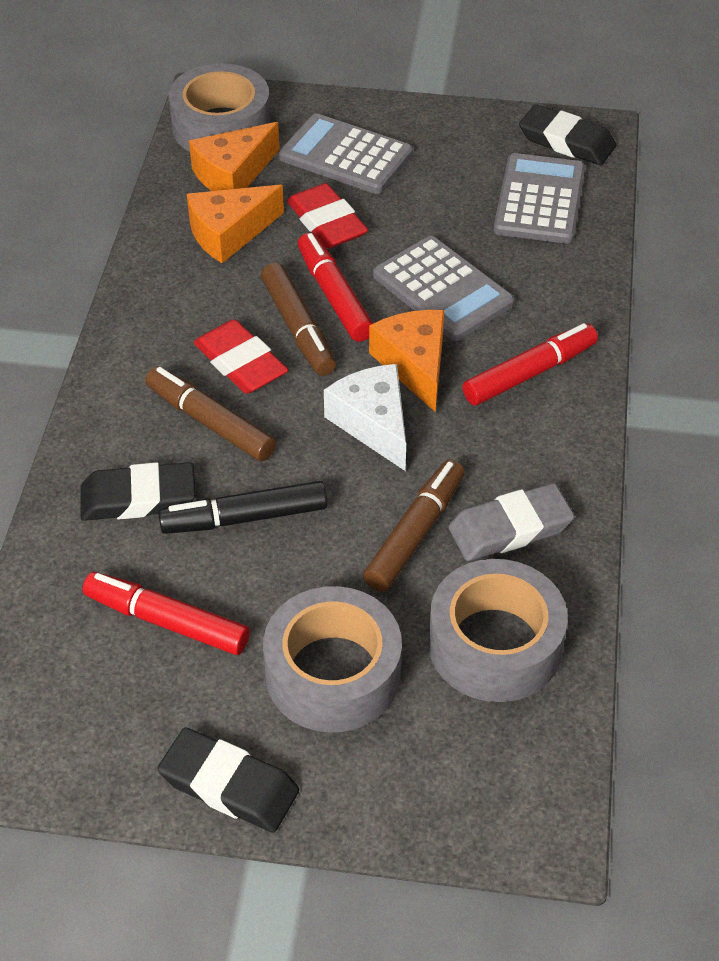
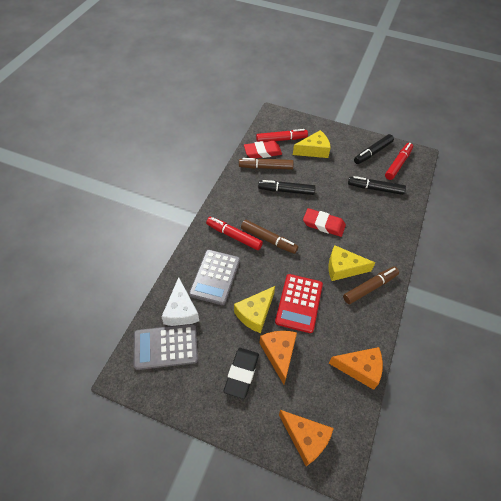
black eraser: 3 -> 1
black marker: 1 -> 3
grey calculator: 3 -> 2
grey eraser: 1 -> 0
grey tape: 3 -> 0
red calculator: 0 -> 1
yellow cheese: 0 -> 3

